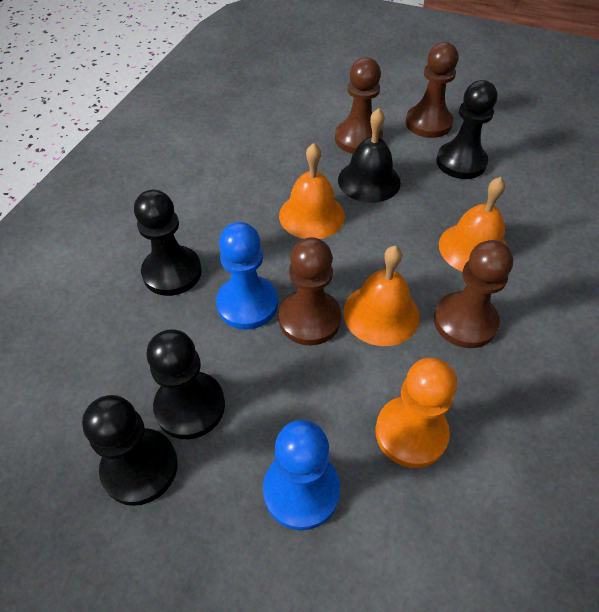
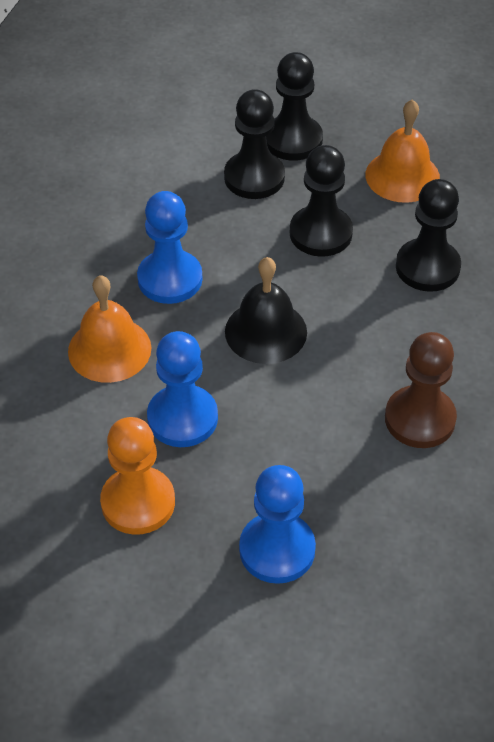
blue pawn: 2 -> 3
brown pawn: 4 -> 1
orange bell: 3 -> 2

